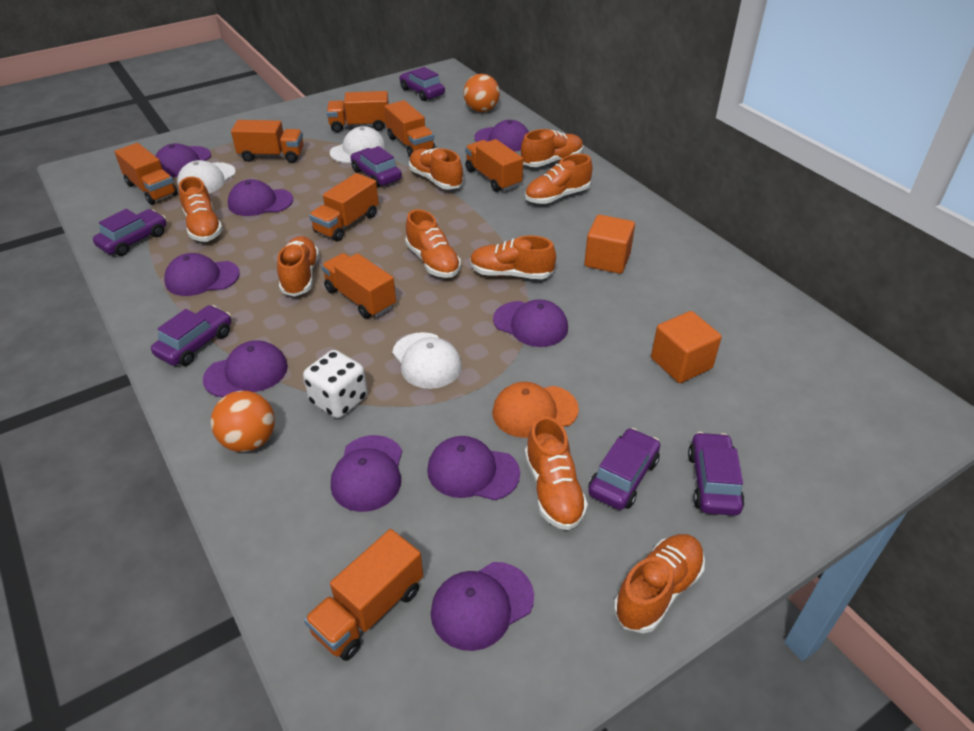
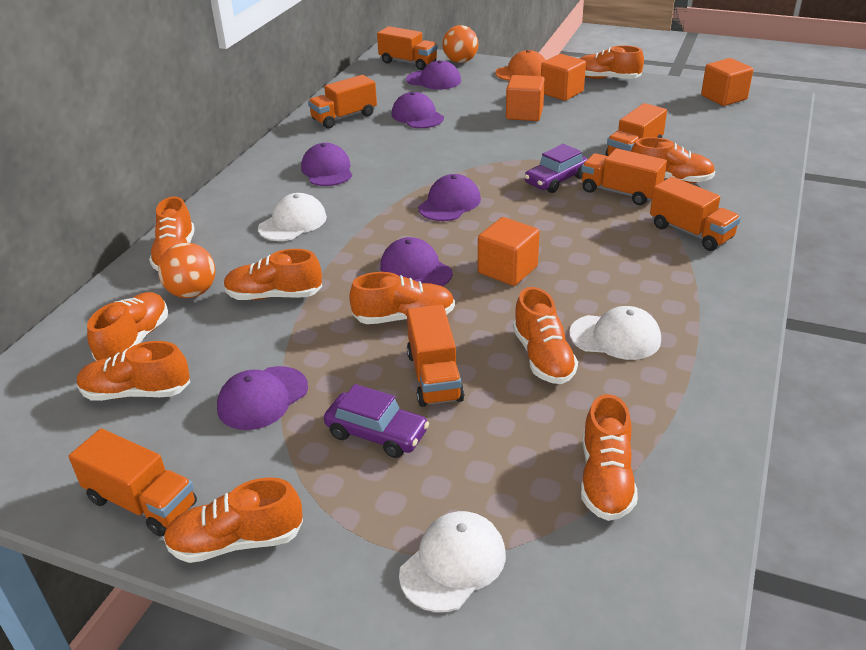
orange cube: 2 -> 4
orange shoe: 9 -> 10
orange truck: 8 -> 7
purple cap: 9 -> 6
purple car: 6 -> 2
white dice: 1 -> 0

